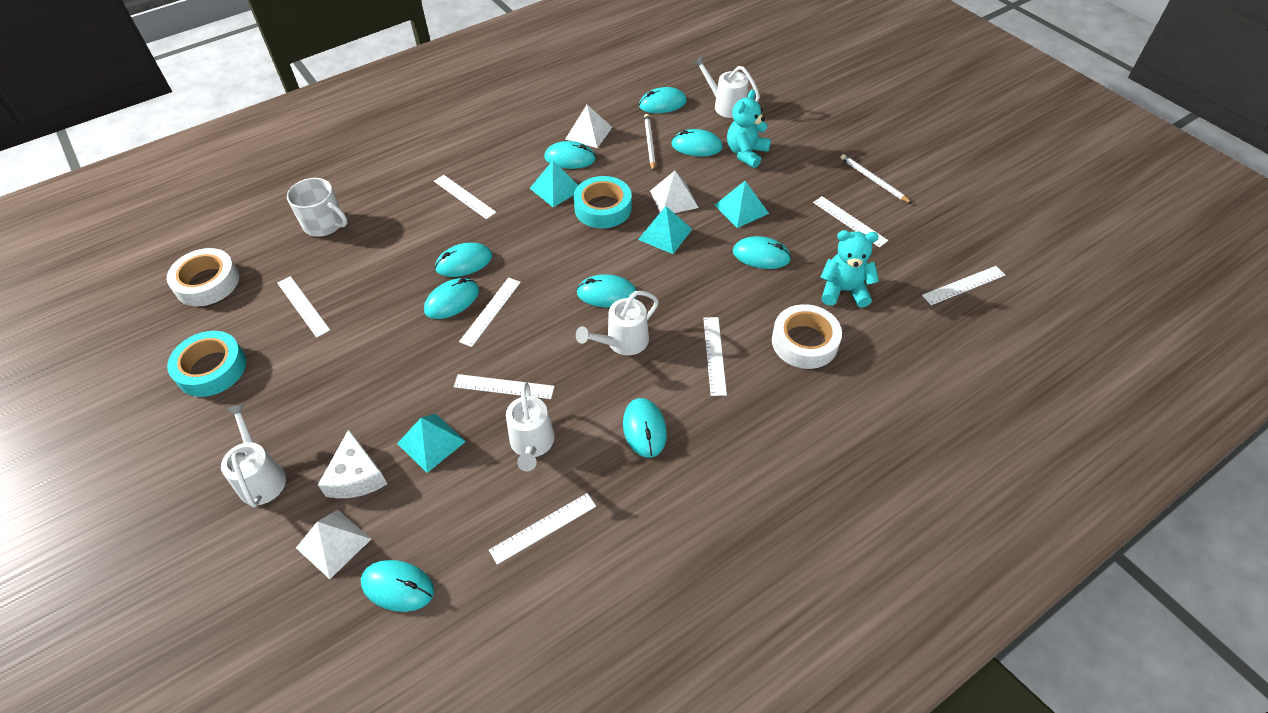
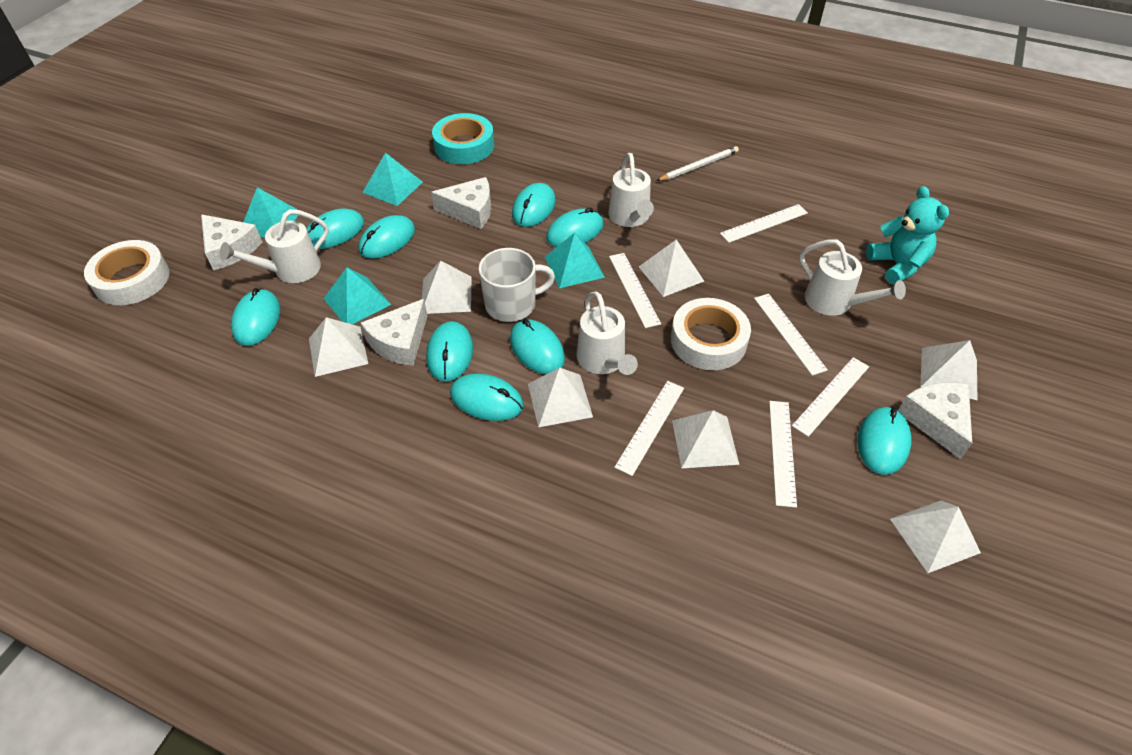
turquoise tape: 2 -> 1
turquoise teddy bear: 2 -> 1
white cheese: 1 -> 4
white pencil: 2 -> 1
white pyramid: 3 -> 7
white ruler: 8 -> 6

